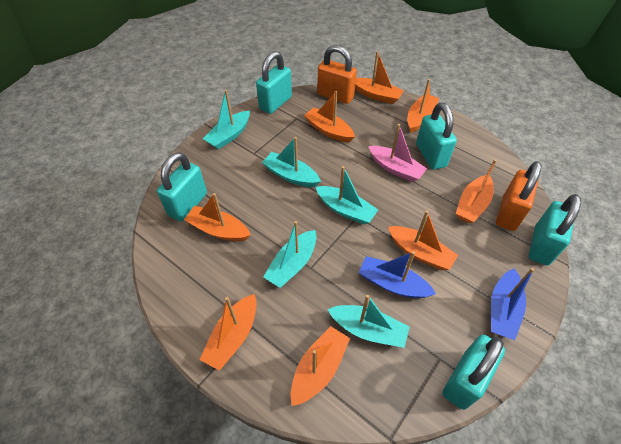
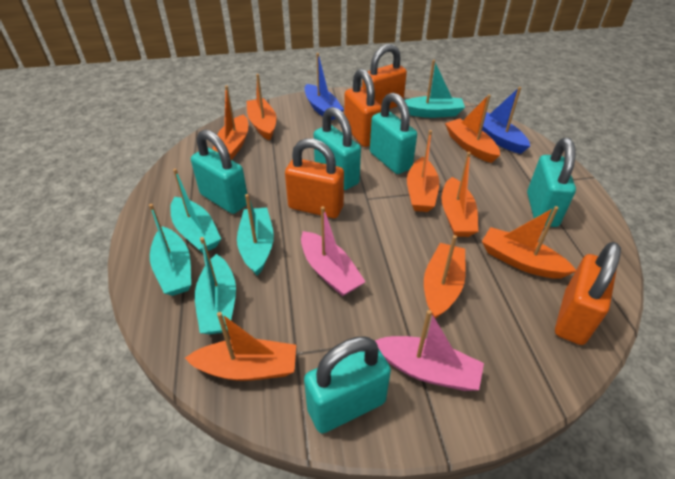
orange padlock: 2 -> 4
pink boat: 1 -> 2

